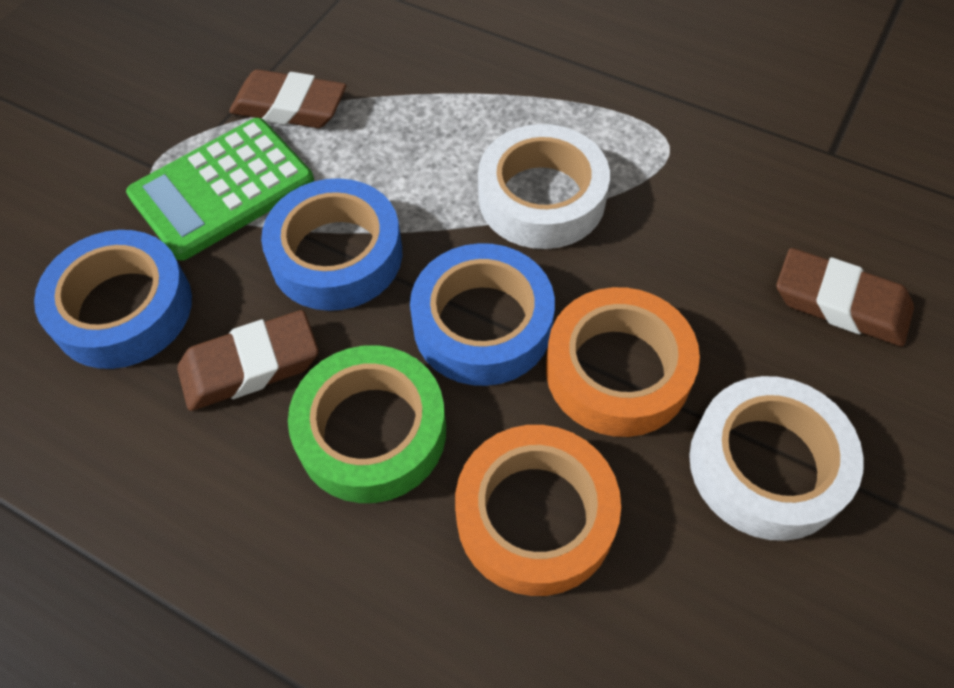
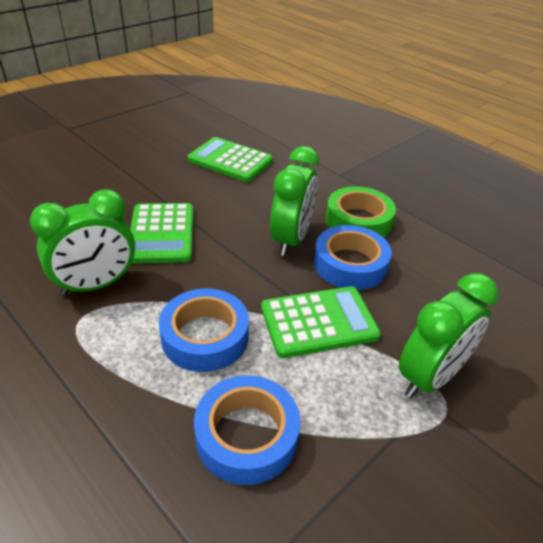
brown eraser: 3 -> 0
green calculator: 1 -> 3
green clock: 0 -> 3
orange tape: 2 -> 0
white tape: 2 -> 0

